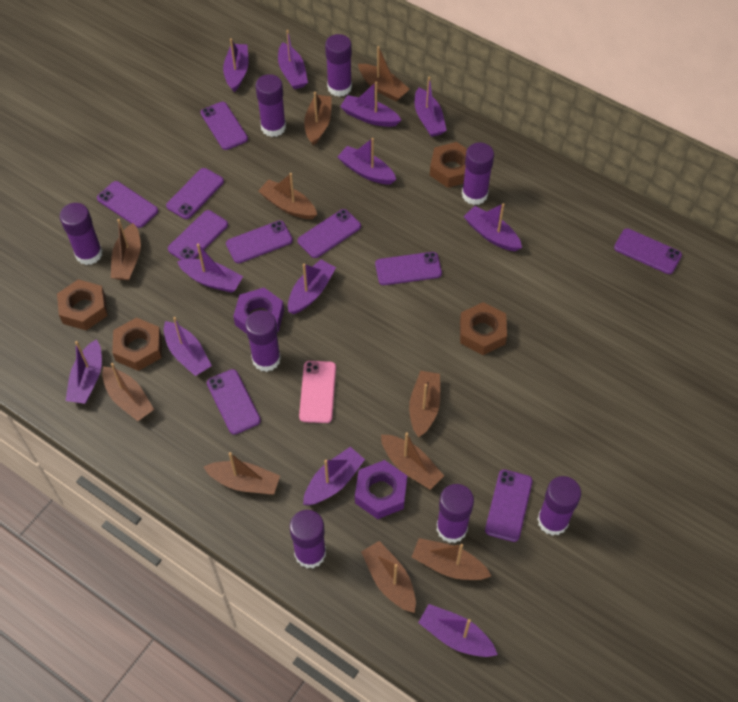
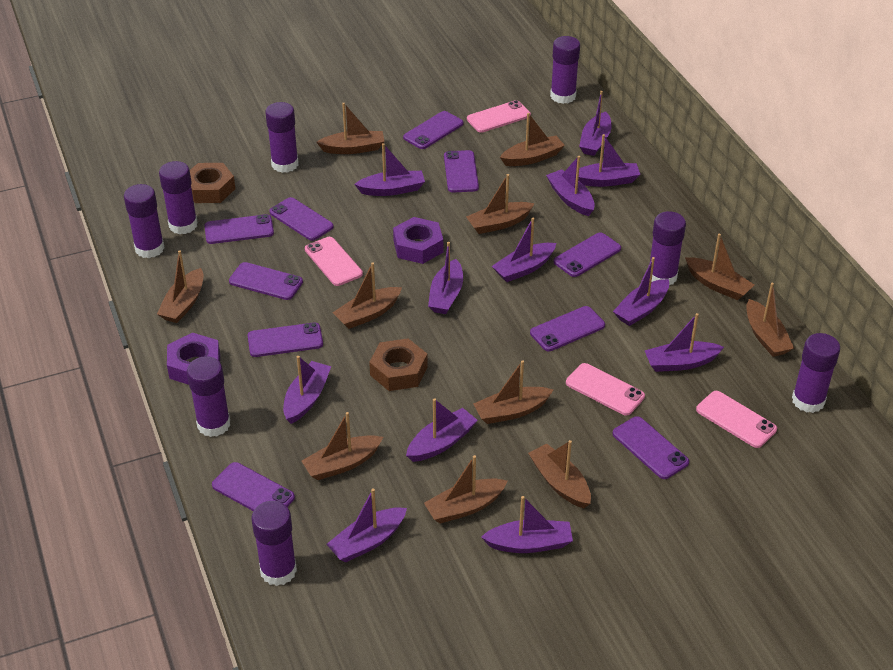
brown boat: 10 -> 11
brown nut: 4 -> 2
pink phone: 1 -> 4

